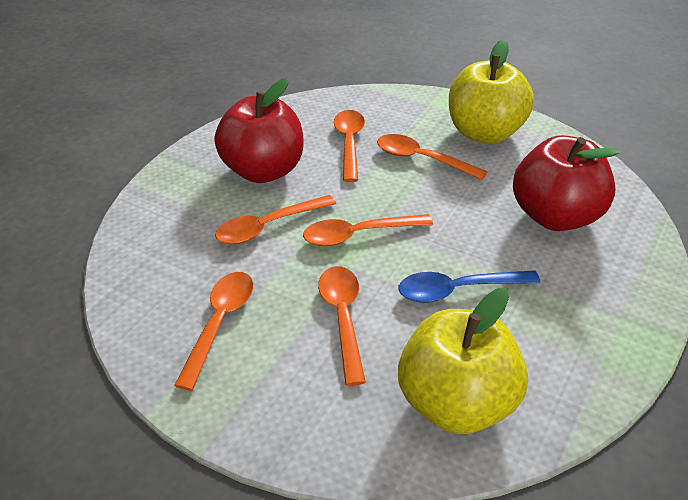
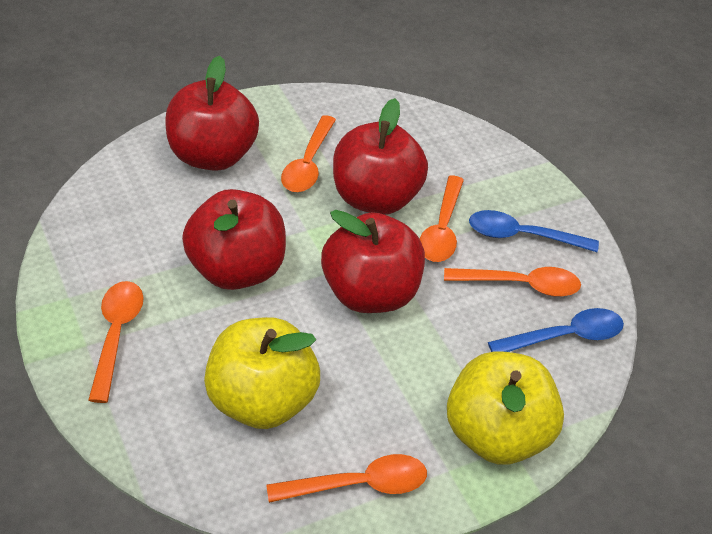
blue spoon: 1 -> 2
orange spoon: 6 -> 5
red apple: 2 -> 4

